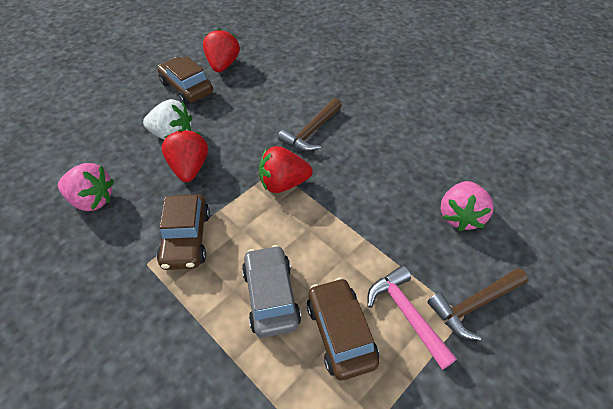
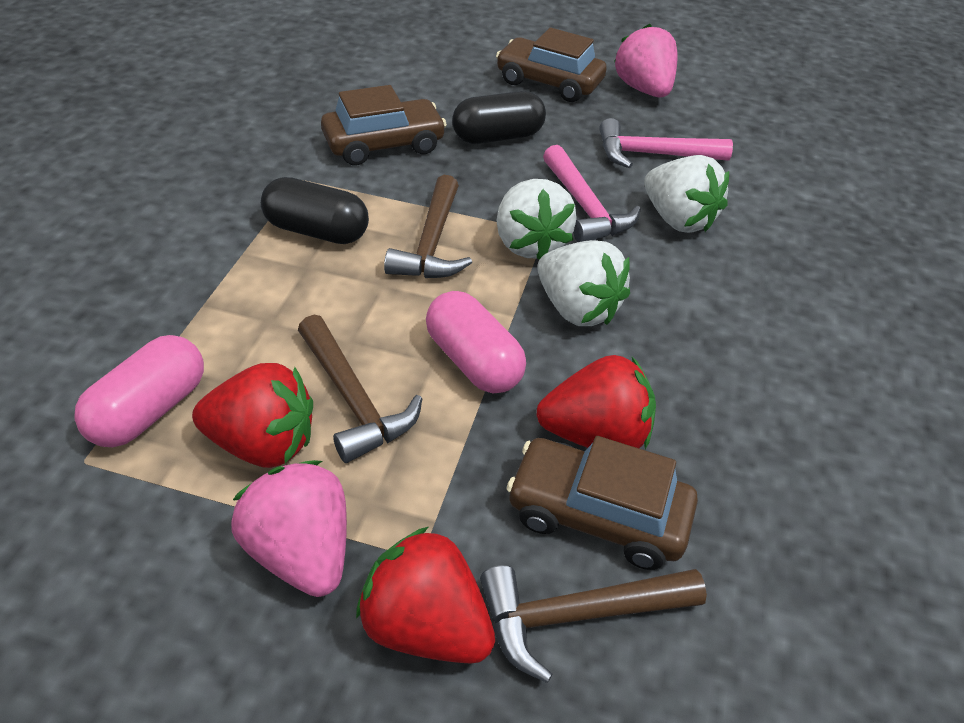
black capsule: 0 -> 2
brown hammer: 2 -> 3
grey car: 1 -> 0
pink capsule: 0 -> 2
pink hammer: 1 -> 2
white strawberry: 1 -> 3

